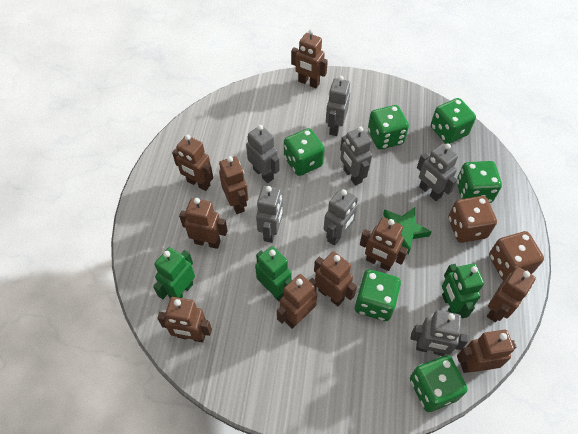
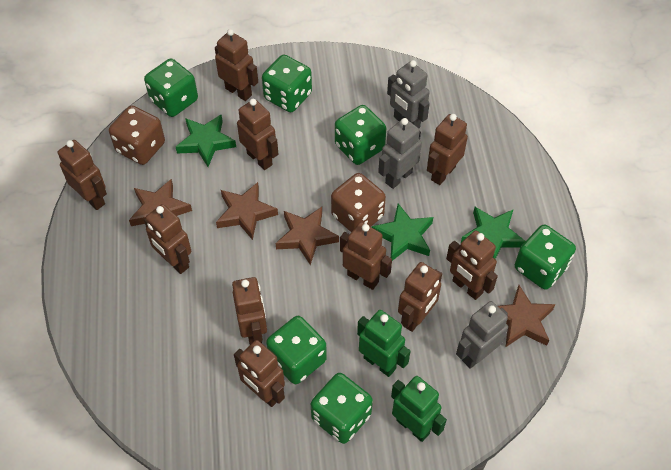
brown star: 0 -> 4
green robot: 3 -> 2
green star: 1 -> 3
grey robot: 7 -> 3

